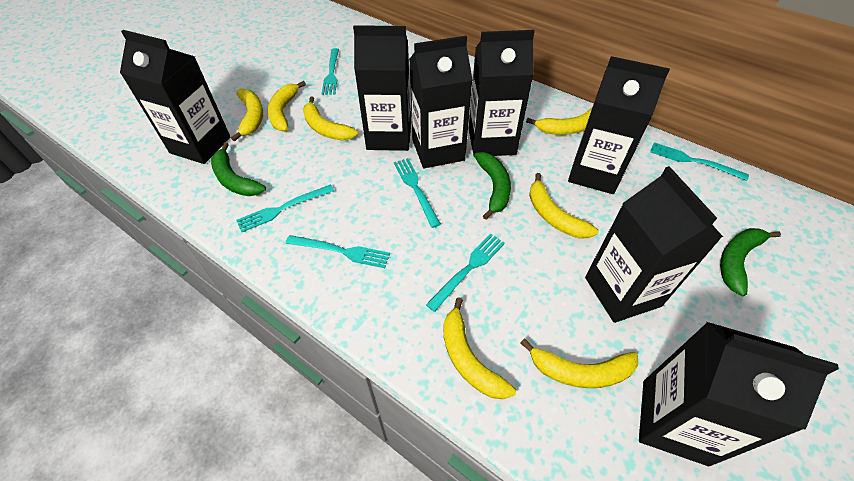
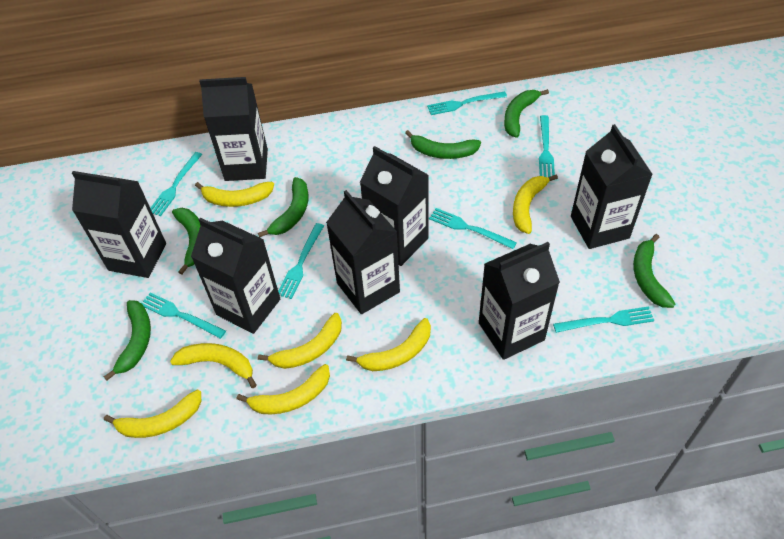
green banana: 3 -> 6
turquoise fork: 6 -> 7

